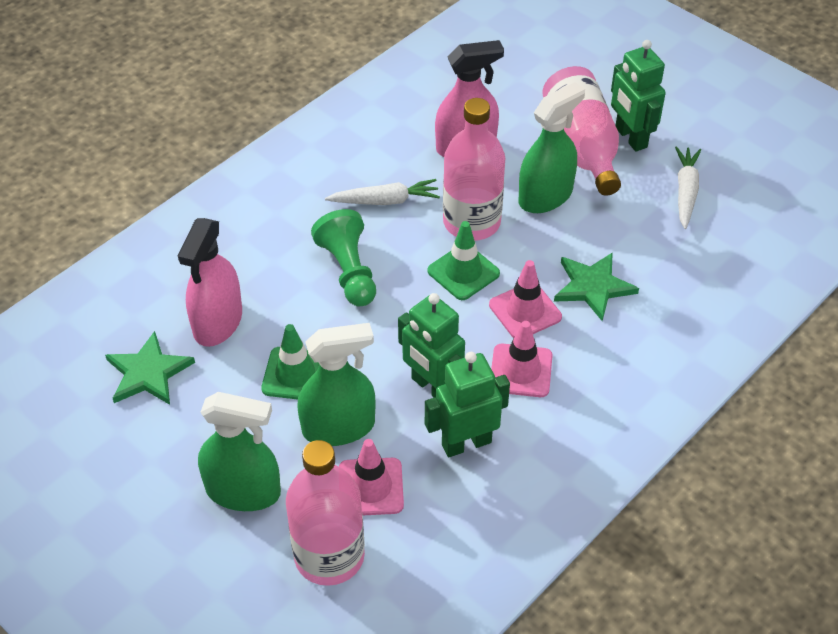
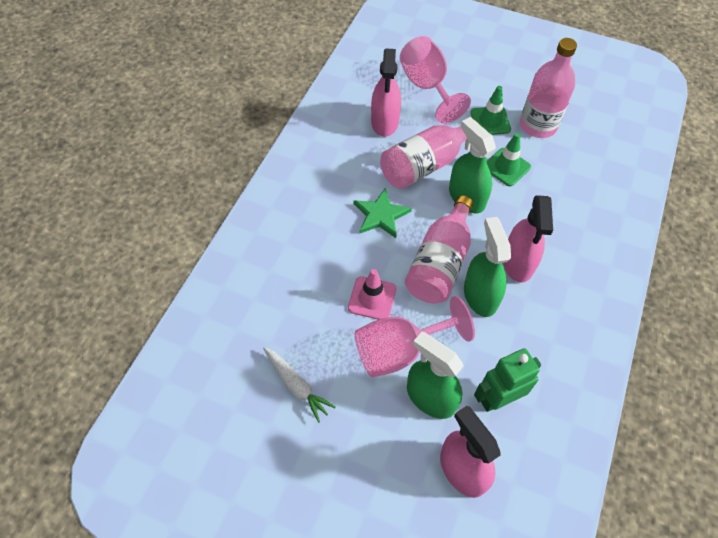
green pawn: 1 -> 0
green robot: 3 -> 1
green star: 2 -> 1
pink goblet: 0 -> 2
pink spray bottle: 2 -> 3
pink traffic cone: 3 -> 1
white carrot: 2 -> 1

